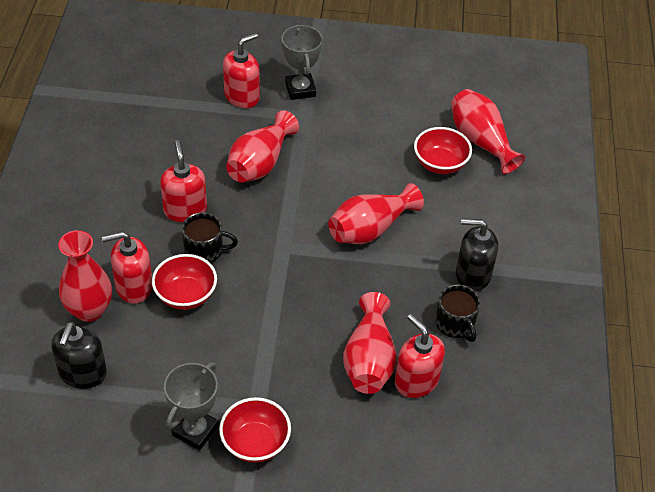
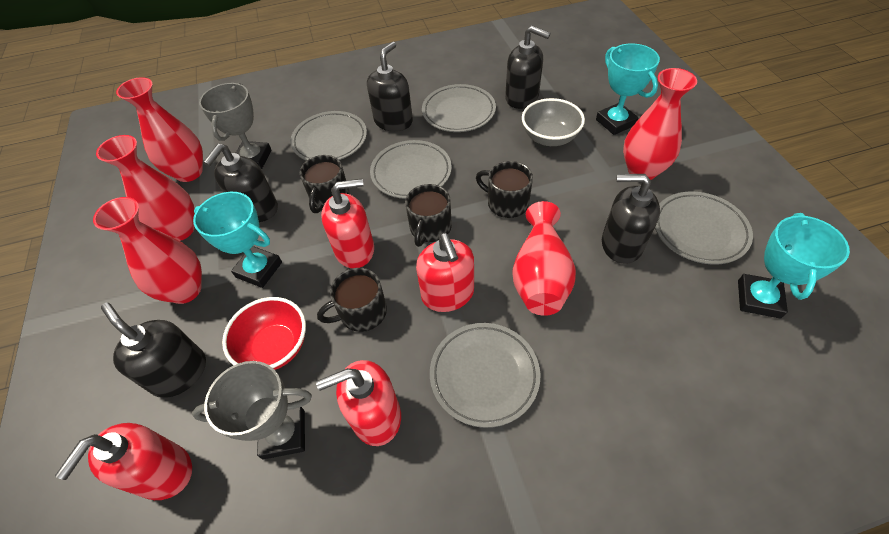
black mug: 2 -> 4
black soap dispenser: 2 -> 5
grey bowl: 0 -> 1
grey plate: 0 -> 5
red bowl: 3 -> 1
turquoise trophy: 0 -> 3

